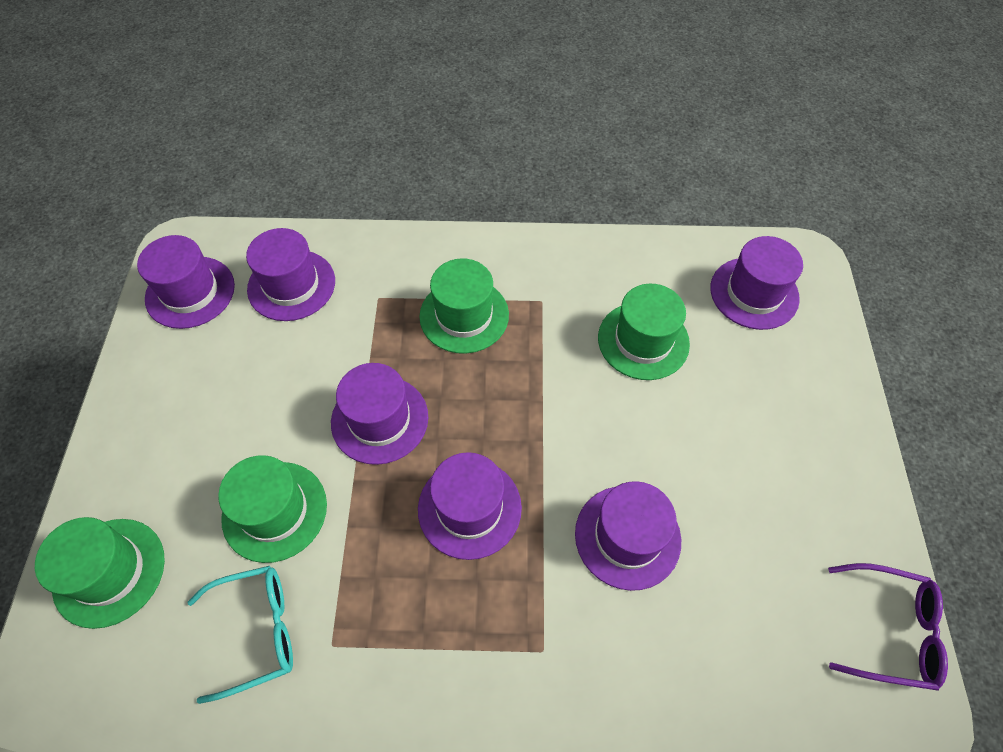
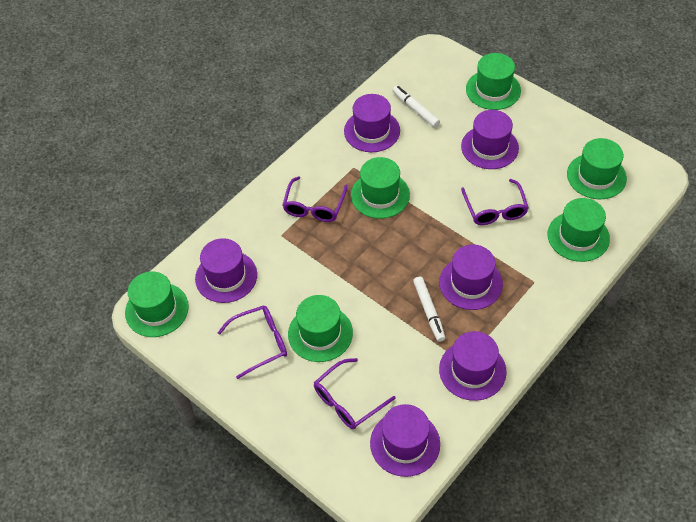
green hat: 4 -> 6
purple glasses: 1 -> 4
turquoise glasses: 1 -> 0
white marker: 0 -> 2

